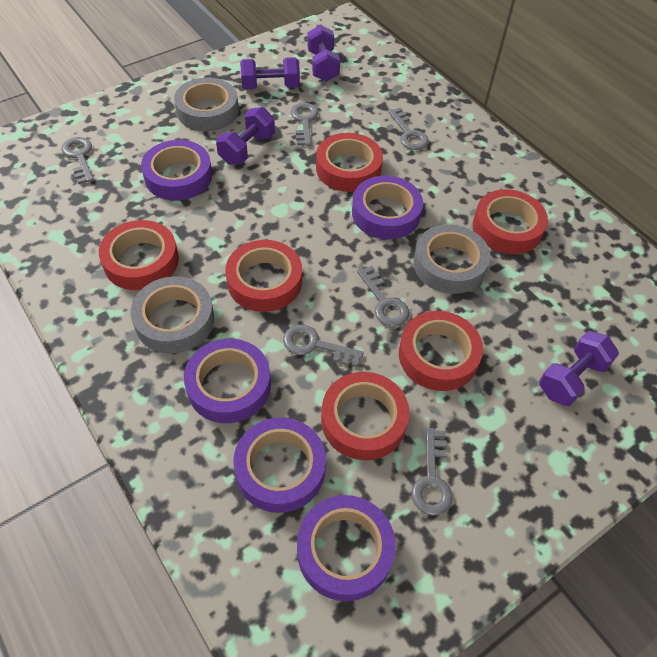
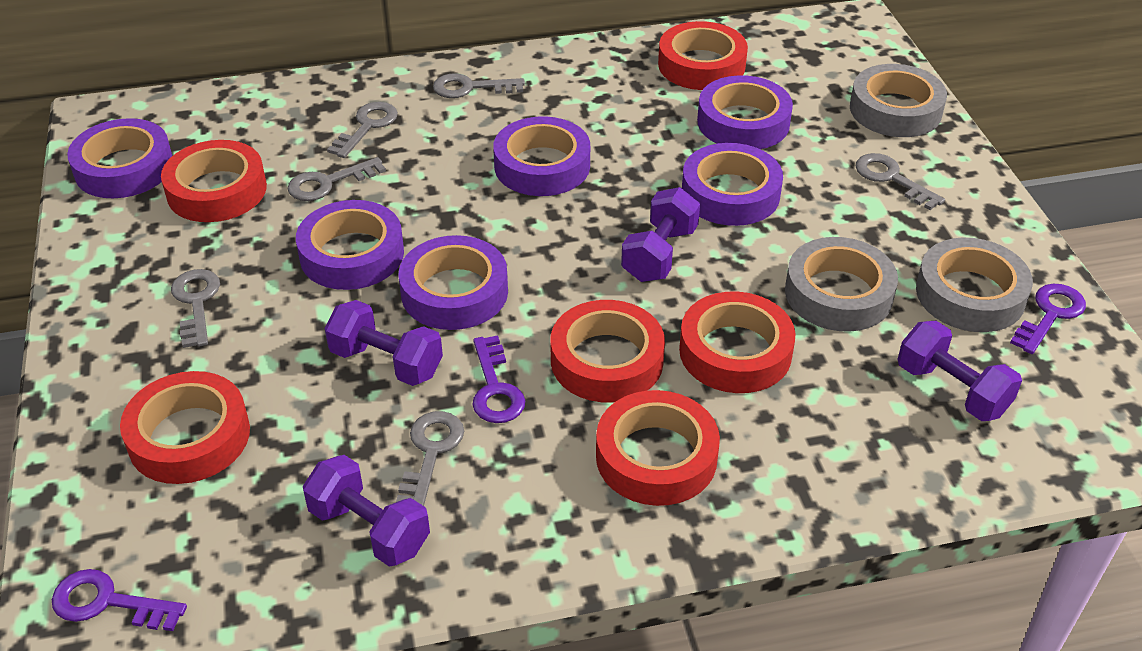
purple key: 0 -> 3
purple tape: 5 -> 6

